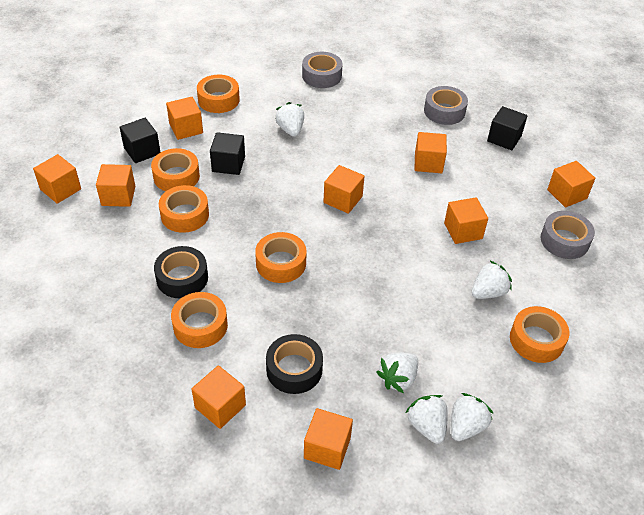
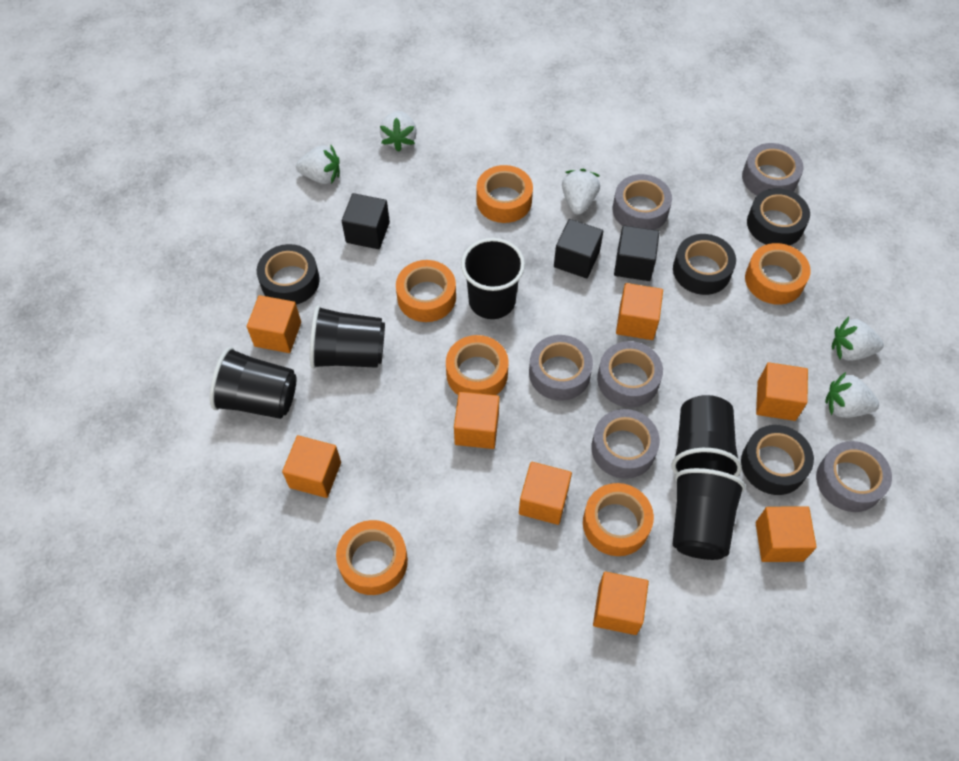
black cup: 0 -> 5
black tape: 2 -> 4
grey tape: 3 -> 6
orange cube: 9 -> 8

